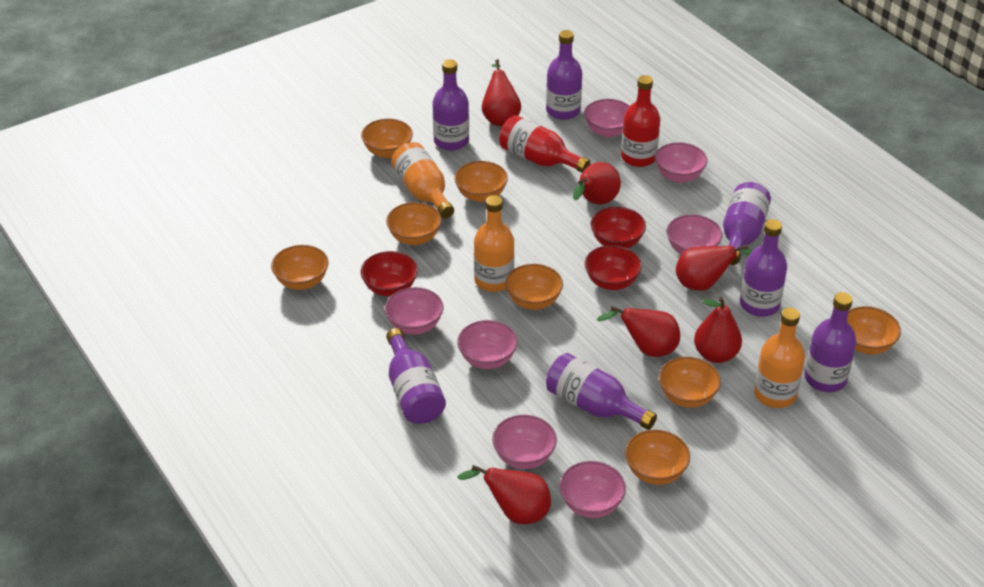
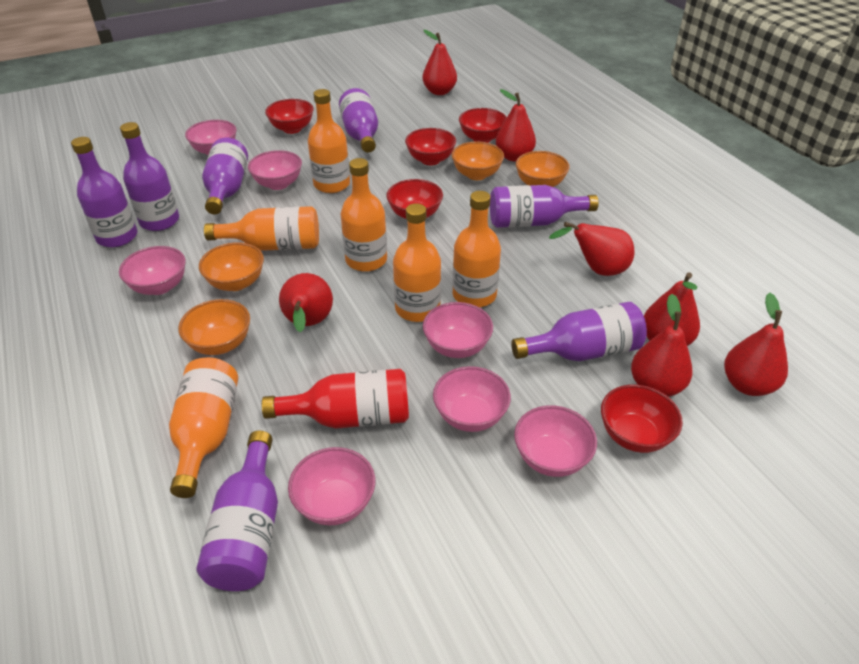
orange bottle: 3 -> 6
orange bowl: 8 -> 4
red bottle: 2 -> 1
red bowl: 3 -> 5
red pear: 6 -> 7

